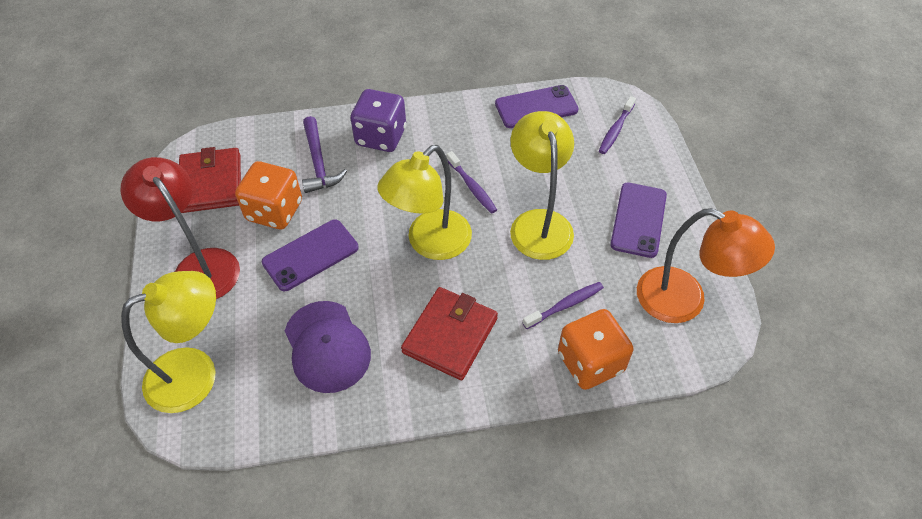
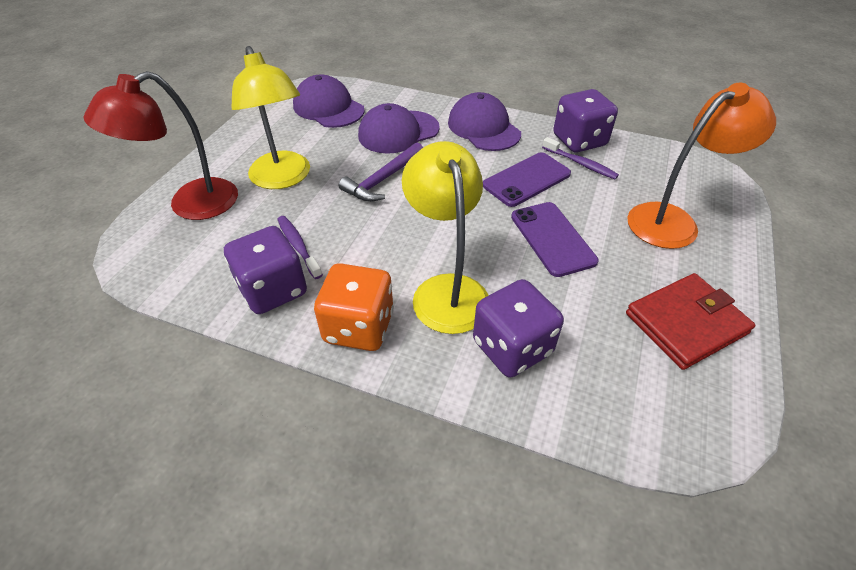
orange dice: 2 -> 1
purple cap: 1 -> 3
purple dice: 1 -> 3
purple phone: 3 -> 2
purple toothbrush: 3 -> 2
red wallet: 2 -> 1
yellow lamp: 3 -> 2

